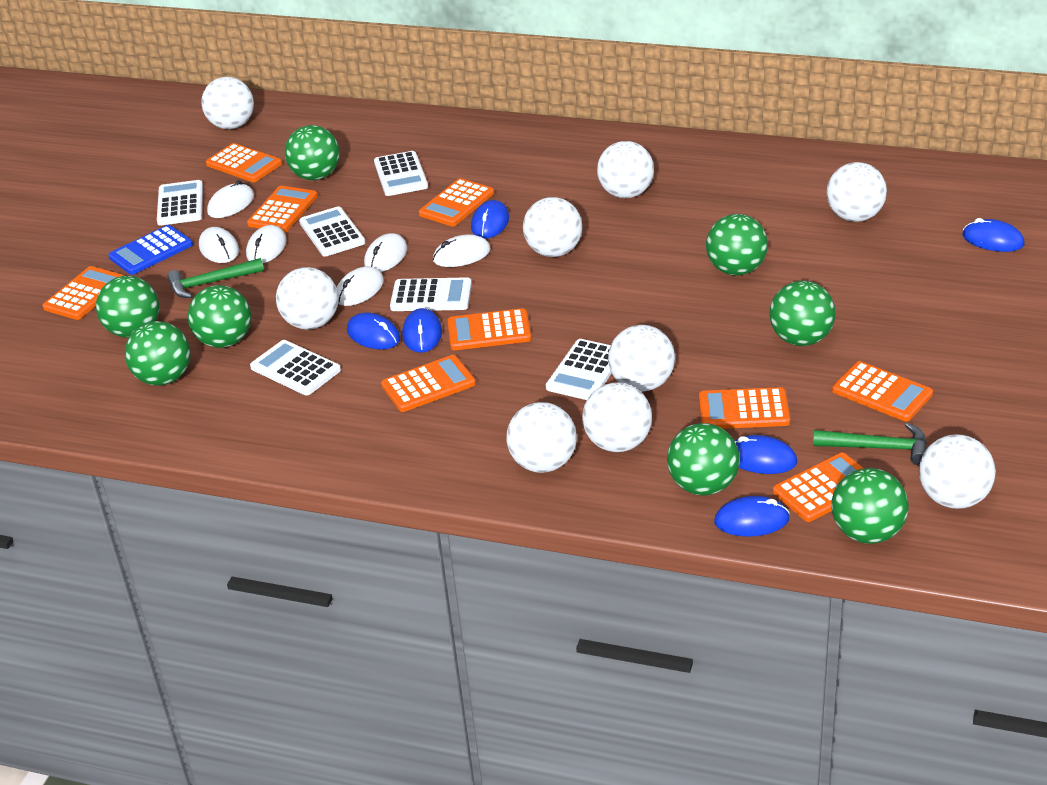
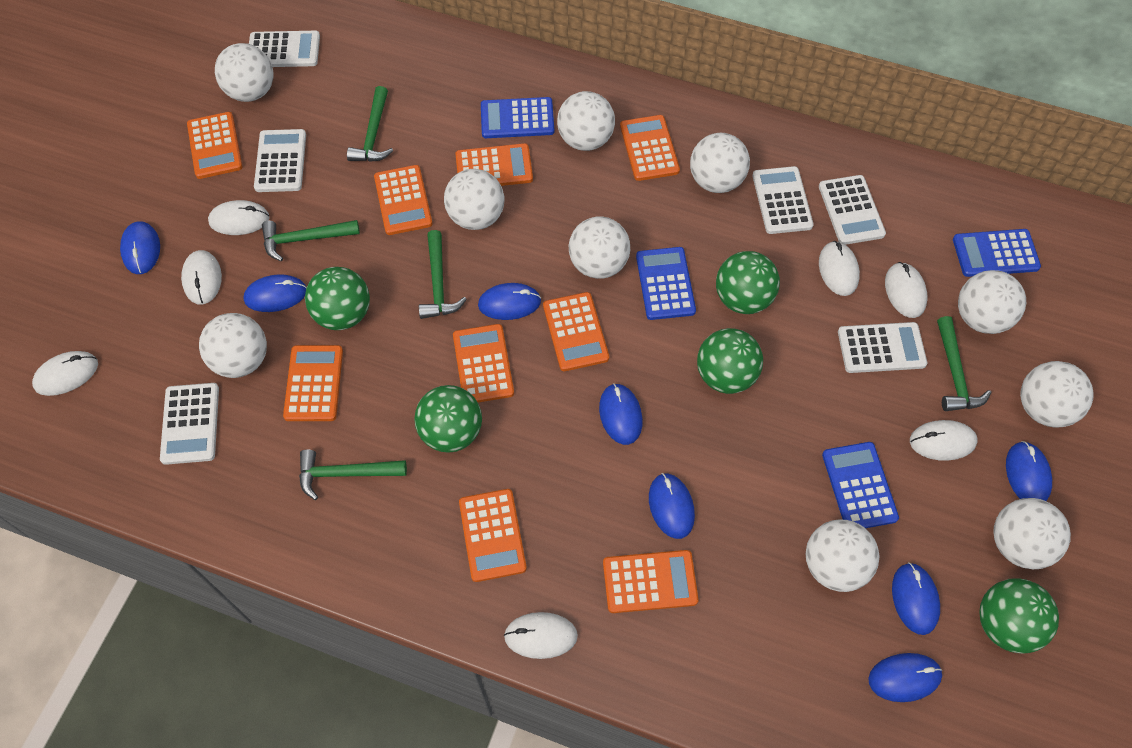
blue calculator: 1 -> 4
blue mouse: 6 -> 8
green ball: 8 -> 5
green hammer: 2 -> 5
white ball: 9 -> 10
white mouse: 6 -> 7

